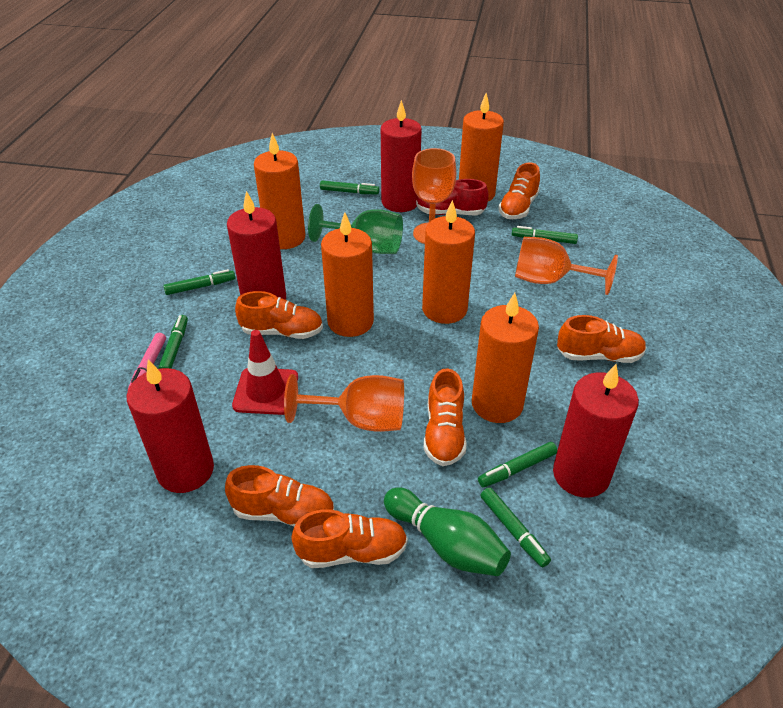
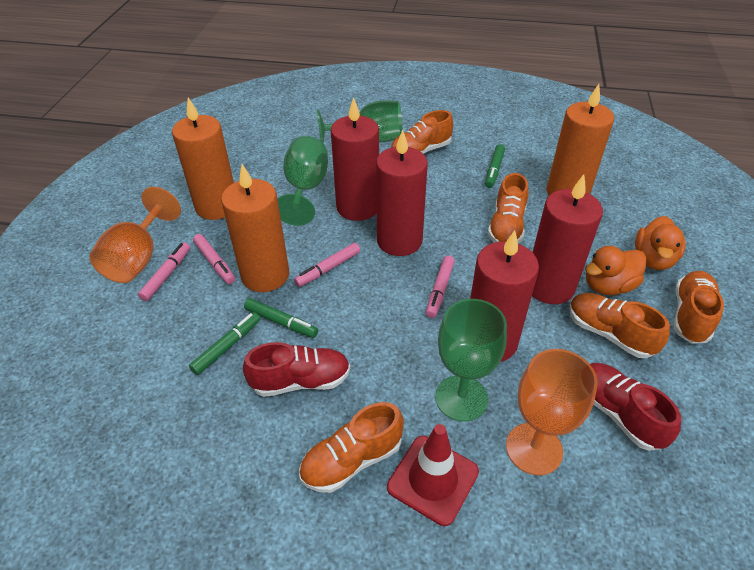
green bowling pin: 1 -> 0
green goblet: 1 -> 3
green marker: 6 -> 3
orange candle: 5 -> 3
orange duck: 0 -> 2
orange goblet: 3 -> 2
orange shoe: 6 -> 5
pink marker: 1 -> 4
red shoe: 1 -> 2

